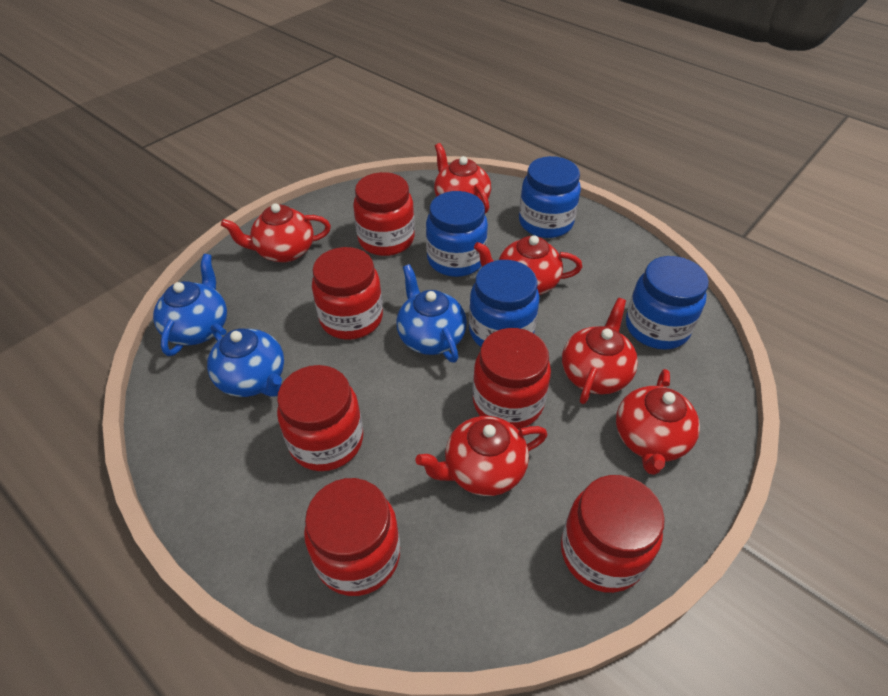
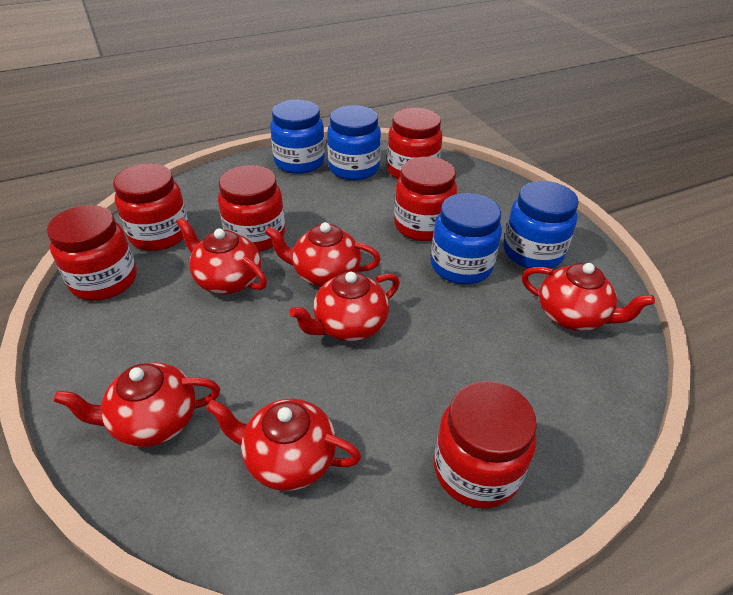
blue teapot: 3 -> 0

